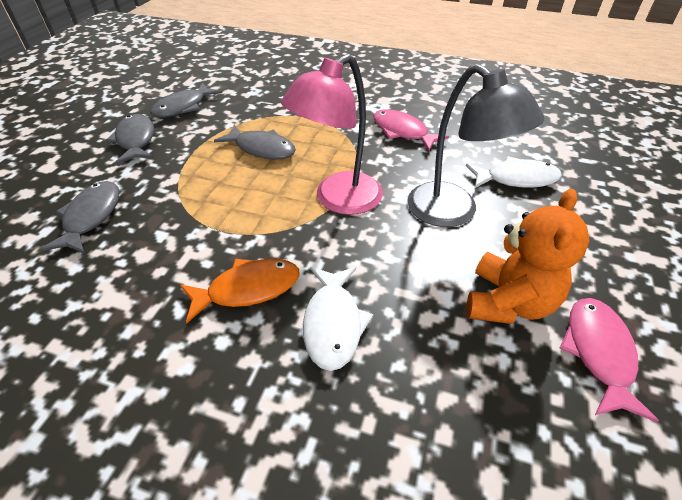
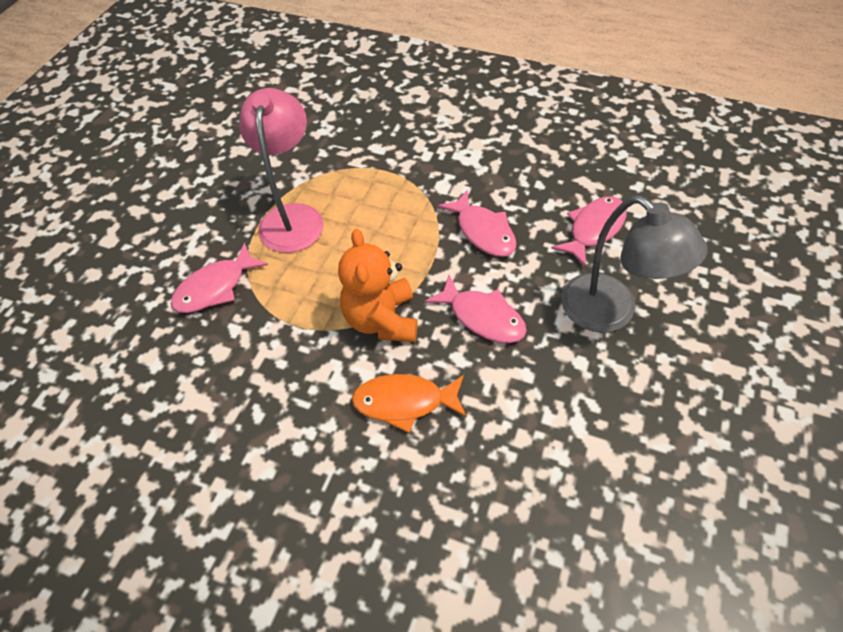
grey fish: 4 -> 0
pink fish: 2 -> 4
white fish: 2 -> 0

